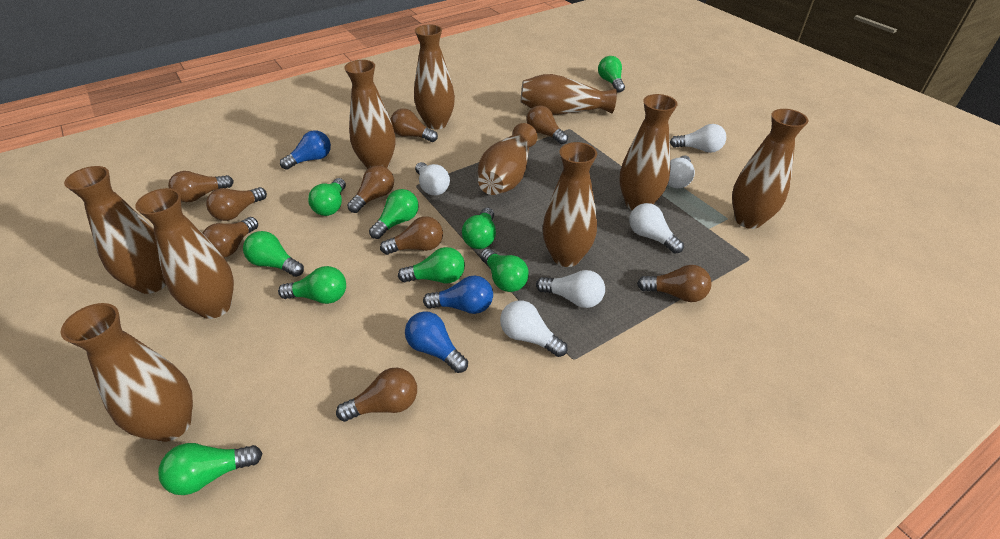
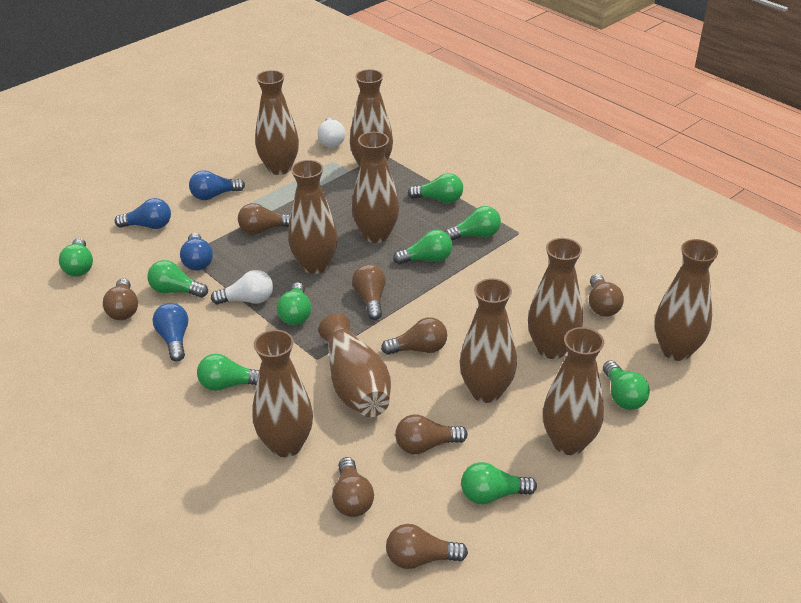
blue light bulb: 3 -> 4
brown light bulb: 9 -> 8
white light bulb: 6 -> 2

